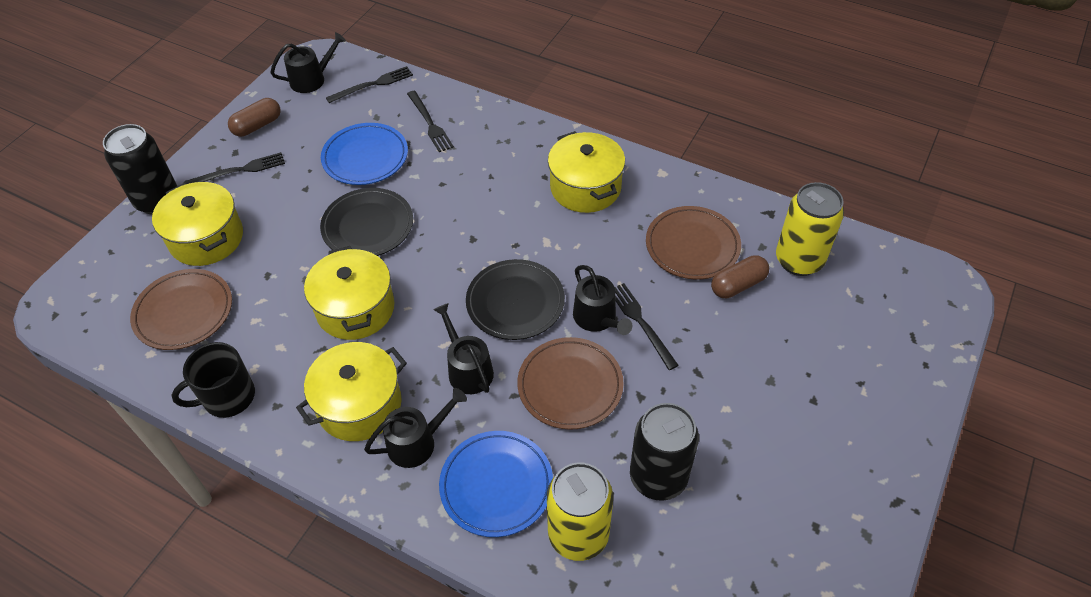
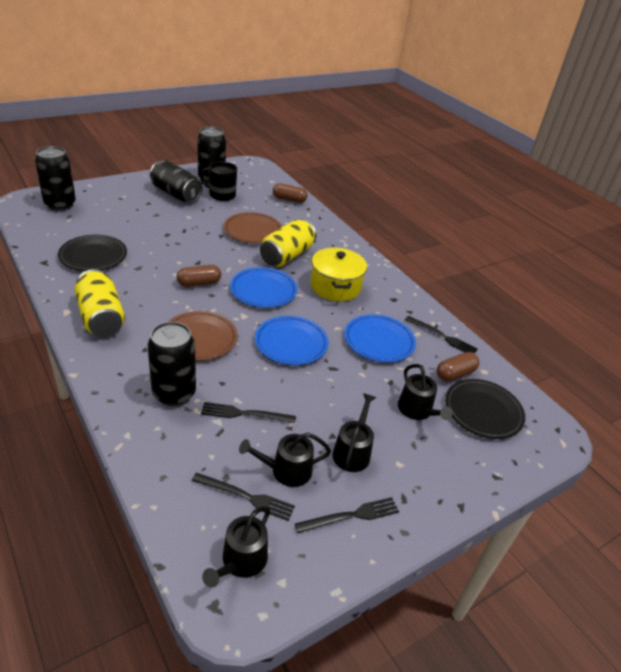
black can: 2 -> 4
blue plate: 2 -> 3
brown capsule: 2 -> 3
brown plate: 3 -> 2
yellow pot: 4 -> 1

